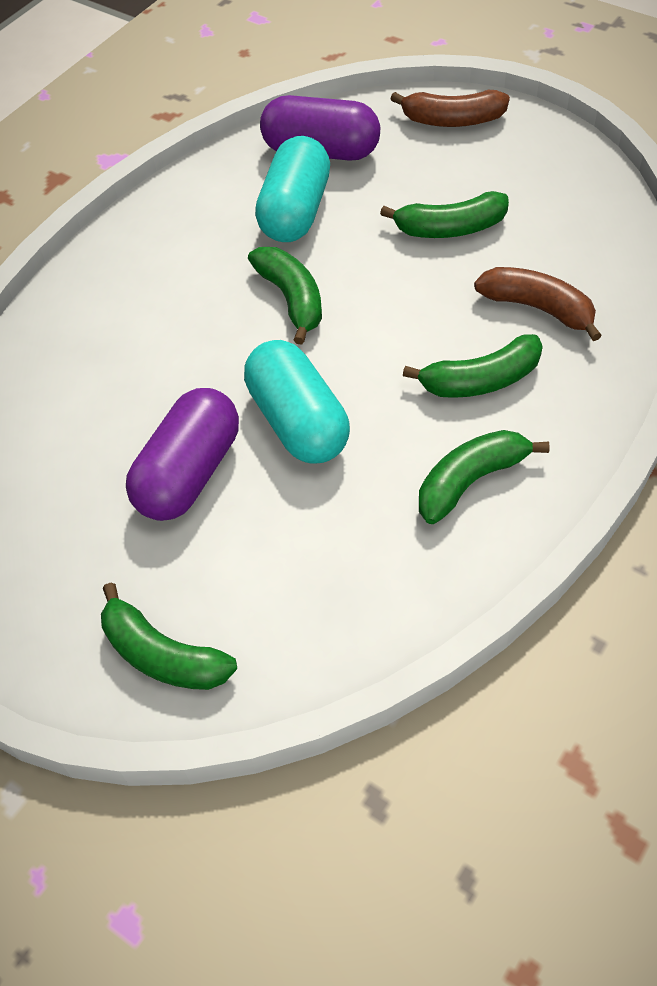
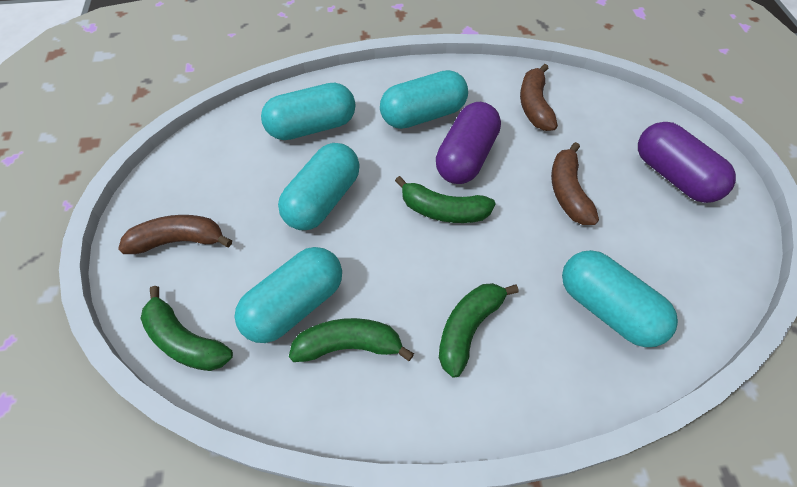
brown banana: 2 -> 3
green banana: 5 -> 4
turquoise capsule: 2 -> 5

